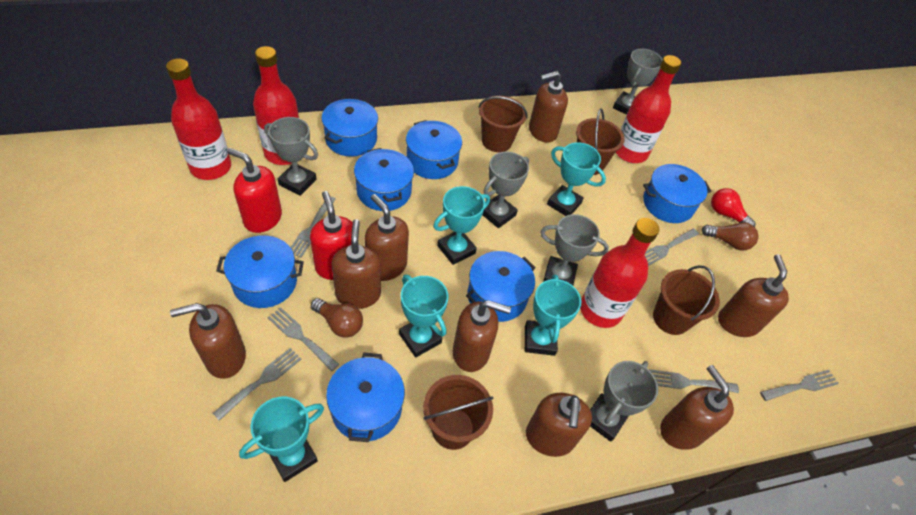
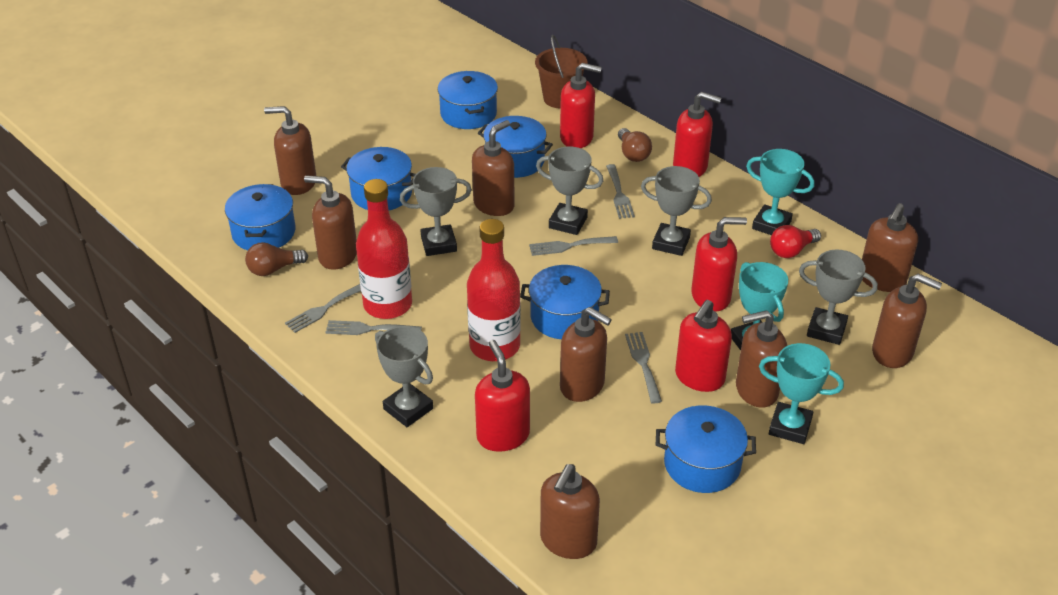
blue pot: 7 -> 6
brown bucket: 4 -> 1
grey fork: 6 -> 5
red bottle: 4 -> 2
red soap dispenser: 2 -> 5
turquoise trophy: 5 -> 3

